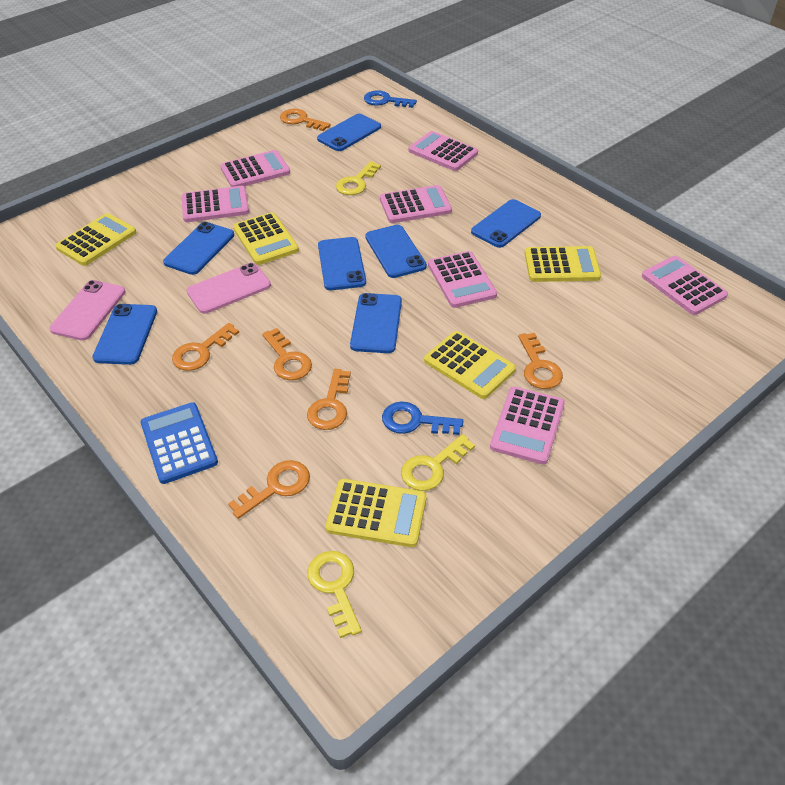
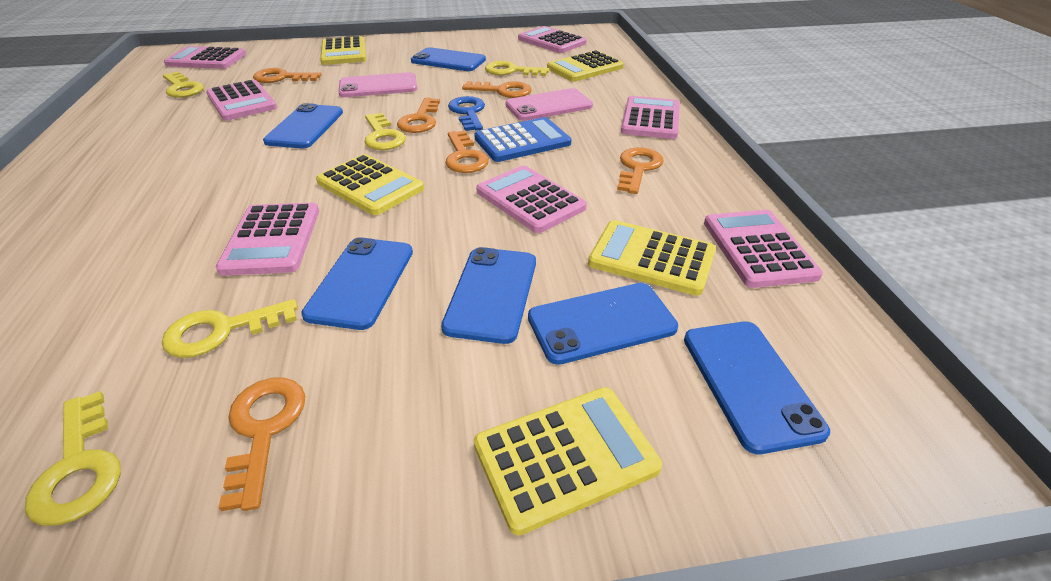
blue key: 2 -> 1
blue phone: 7 -> 6
yellow key: 3 -> 5

